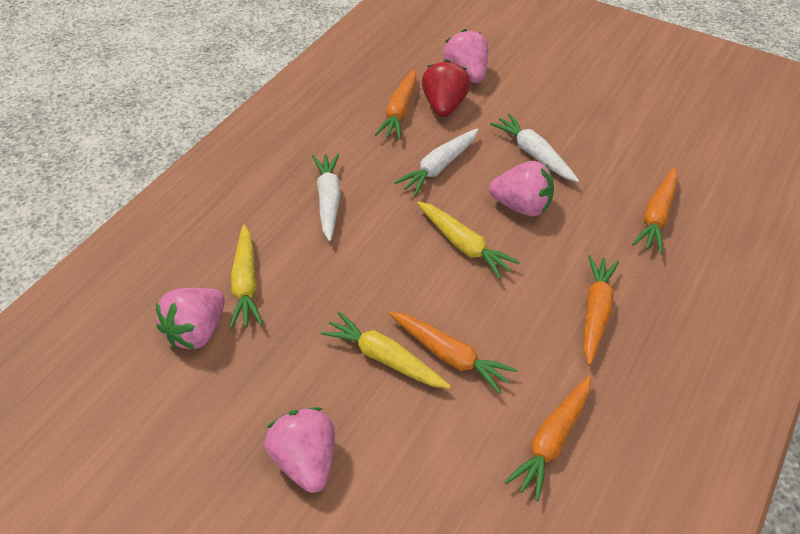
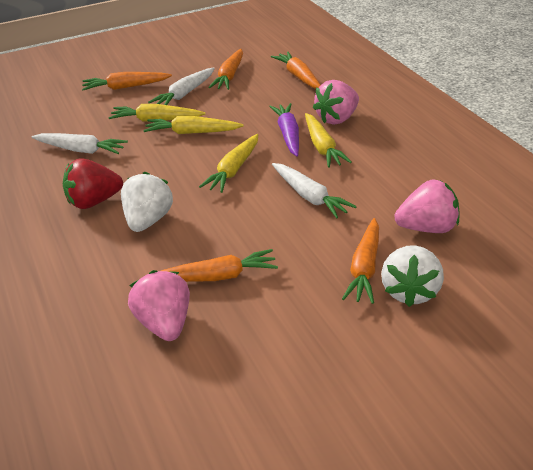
pink strawberry: 4 -> 3
purple carrot: 0 -> 1
white strawberry: 0 -> 2
yellow carrot: 3 -> 4

